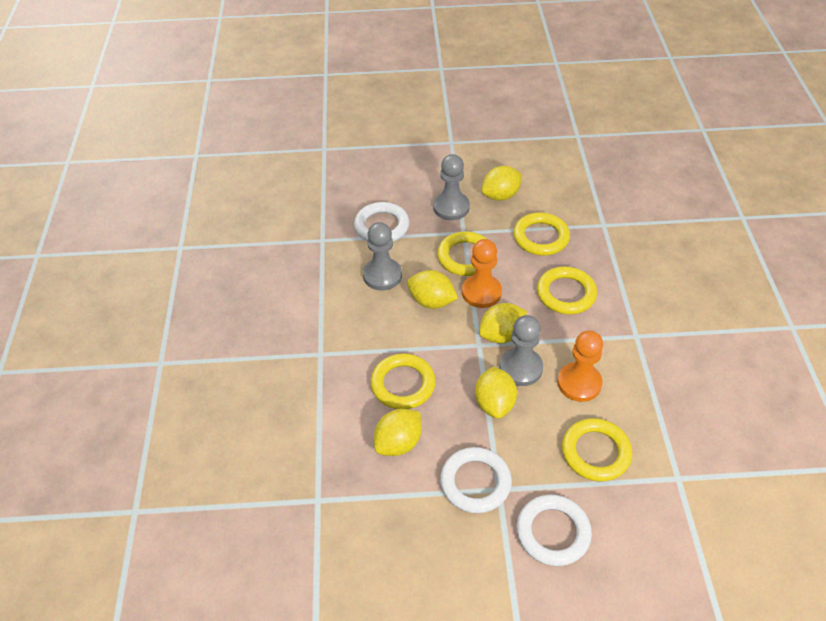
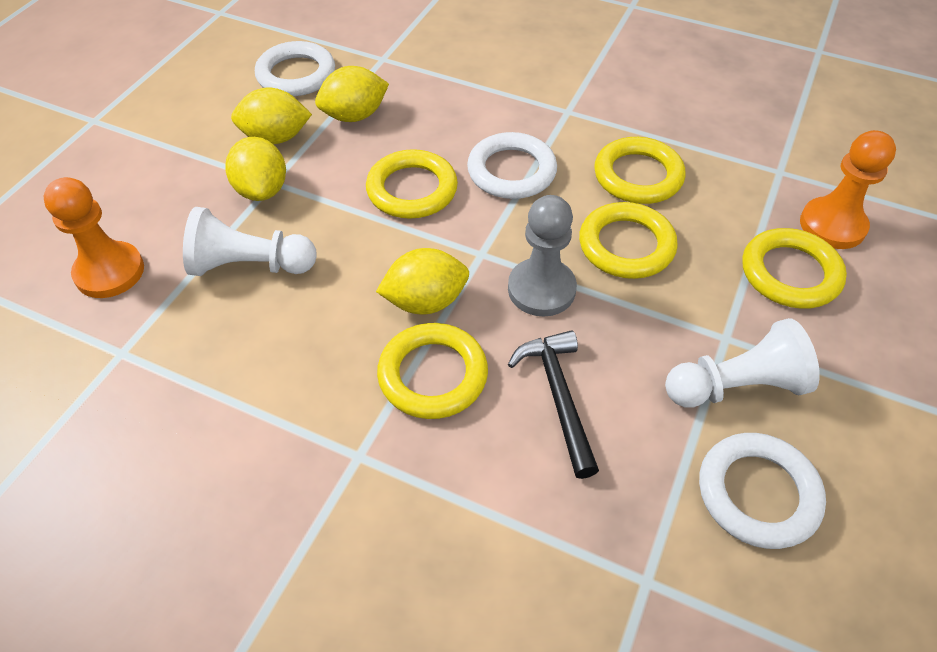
black hammer: 0 -> 1
grey pawn: 3 -> 1
white pawn: 0 -> 2
yellow lemon: 5 -> 4

